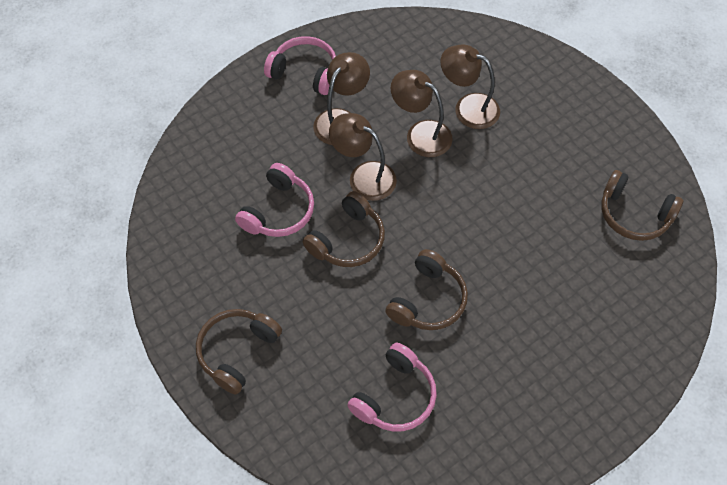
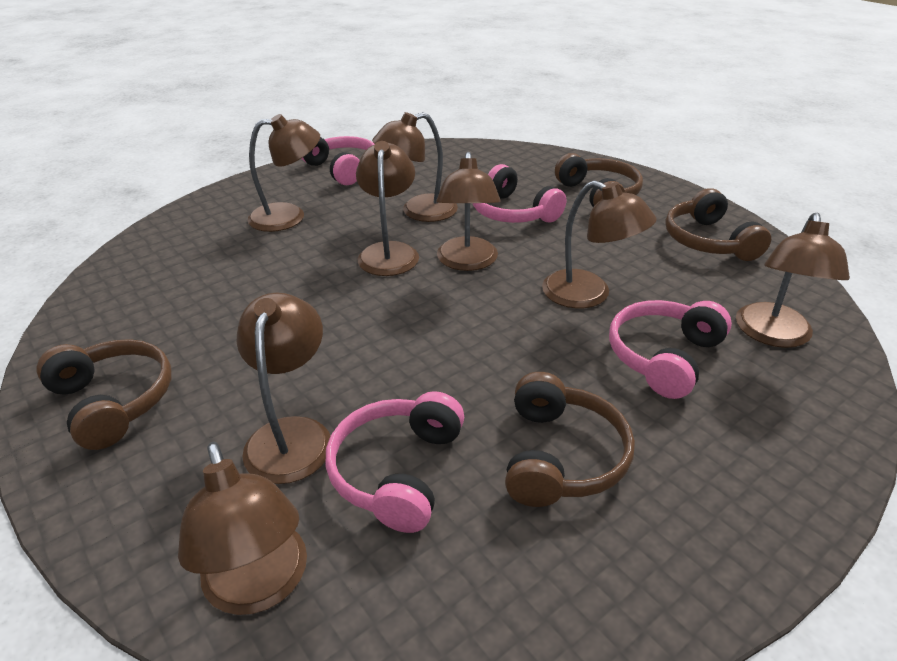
brown lamp: 4 -> 8
pink headphones: 3 -> 4

